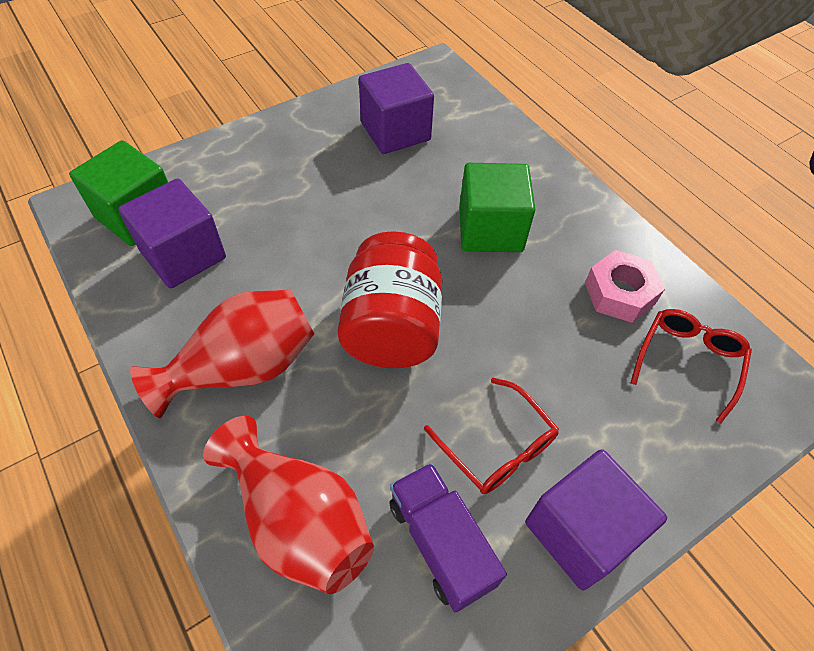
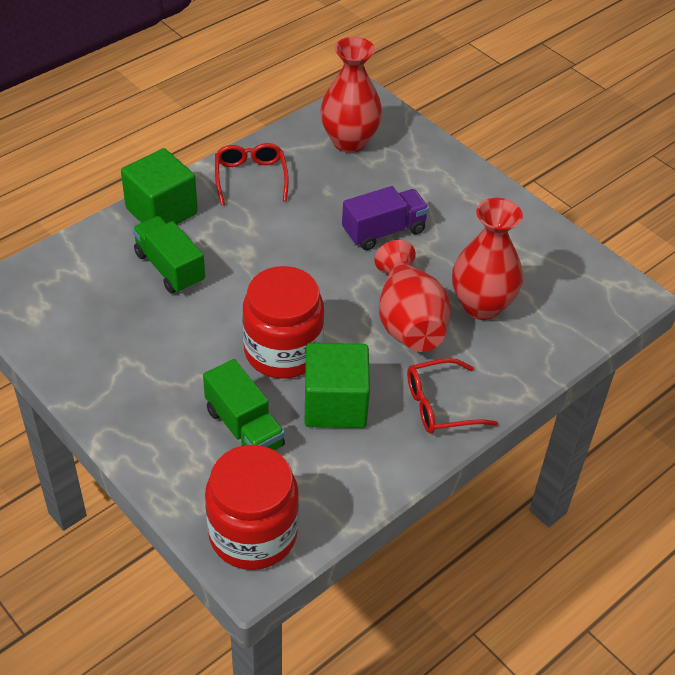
green truck: 0 -> 2
pink nut: 1 -> 0
purple cube: 3 -> 0
red jar: 1 -> 2
red vase: 2 -> 3

